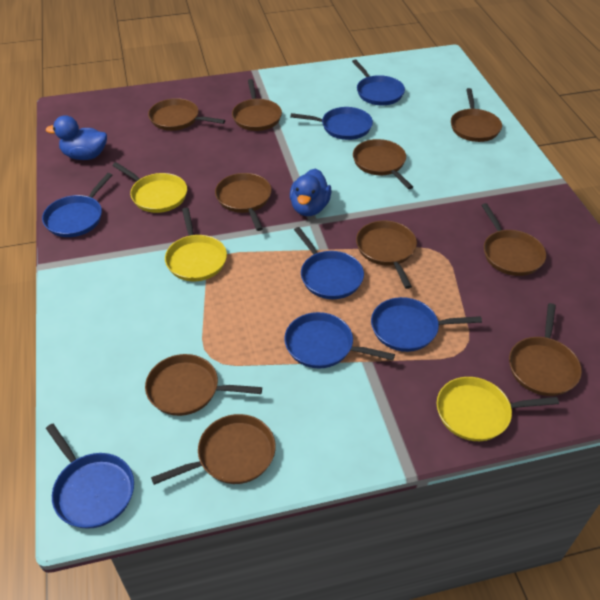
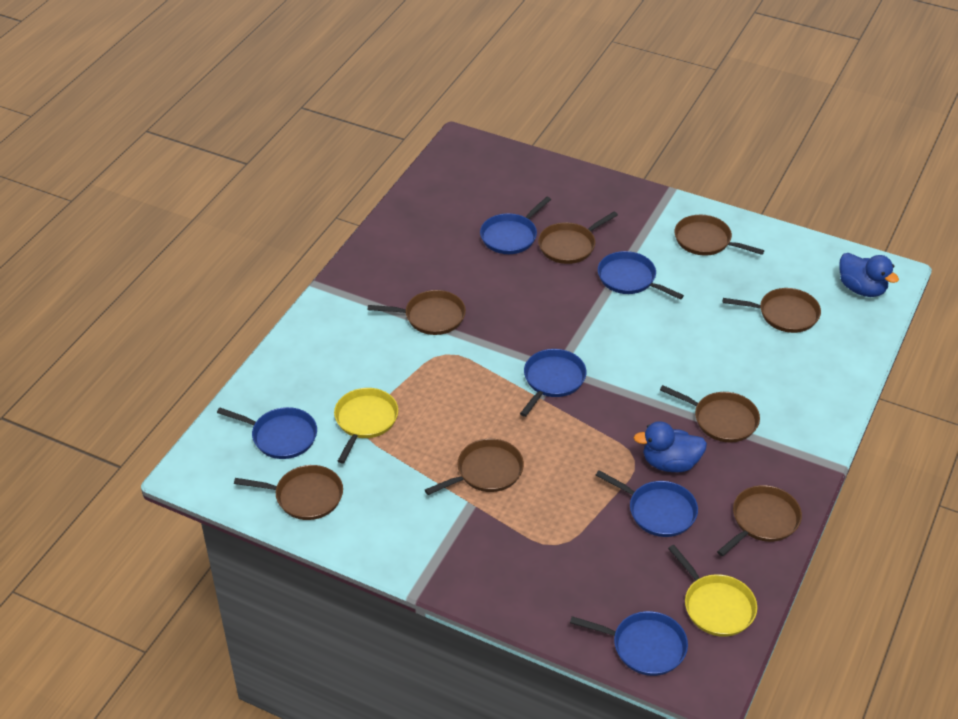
blue pan: 7 -> 6
brown pan: 10 -> 8
yellow pan: 3 -> 2

